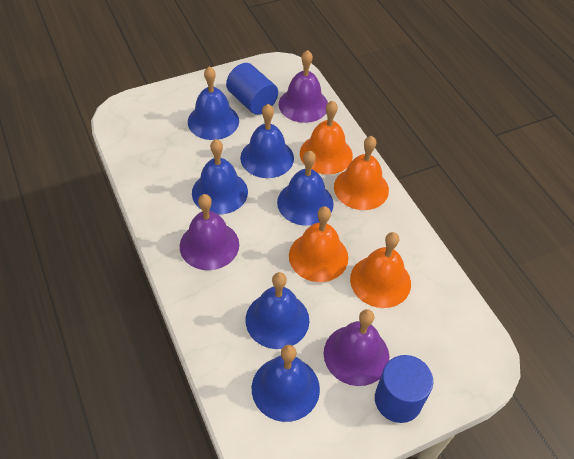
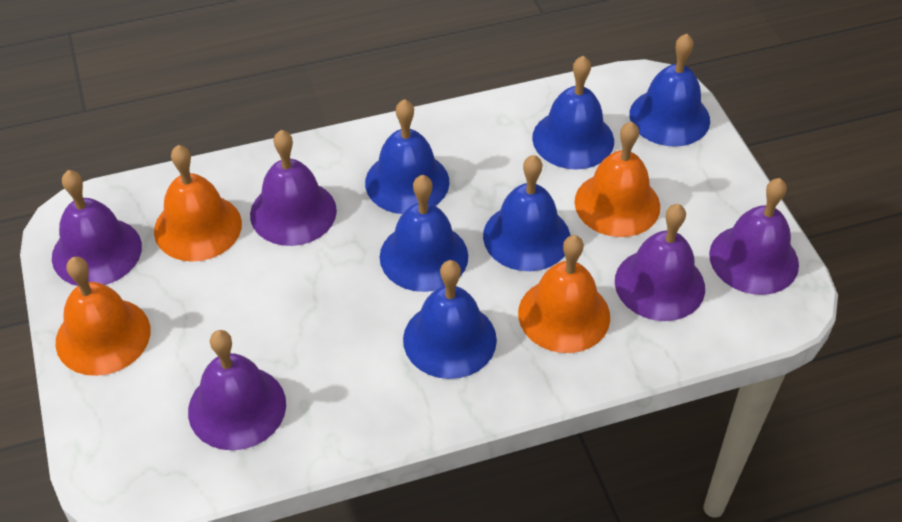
blue cylinder: 2 -> 0
purple bell: 3 -> 5

